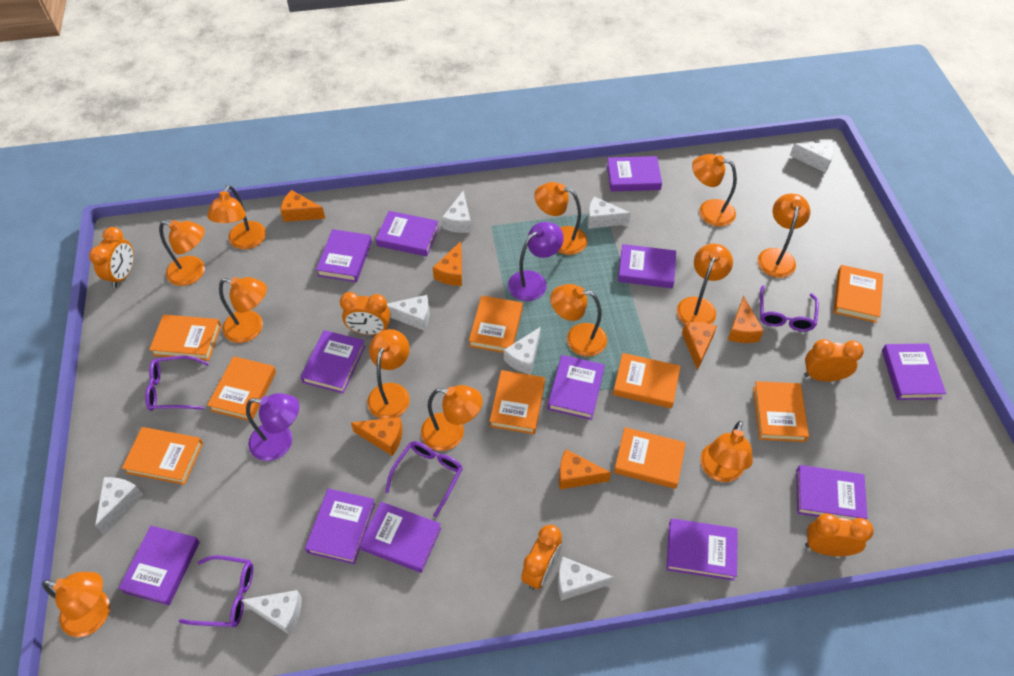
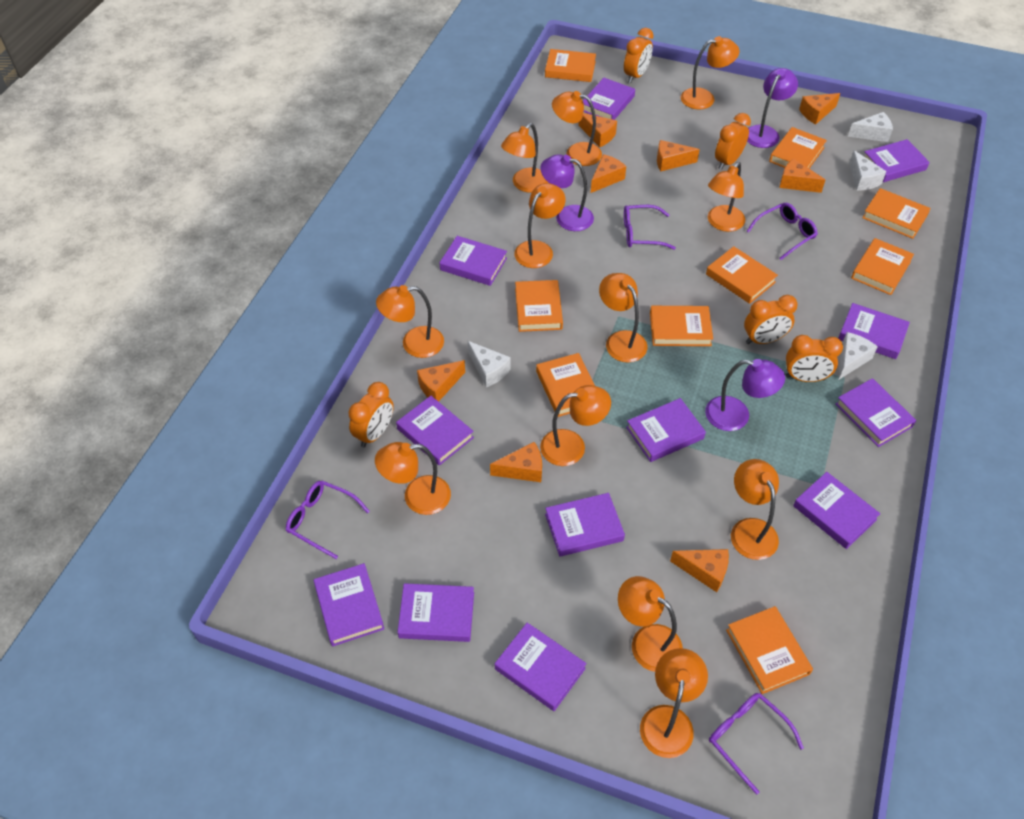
orange cheese: 6 -> 8
purple lamp: 2 -> 3
white cheese: 8 -> 4

